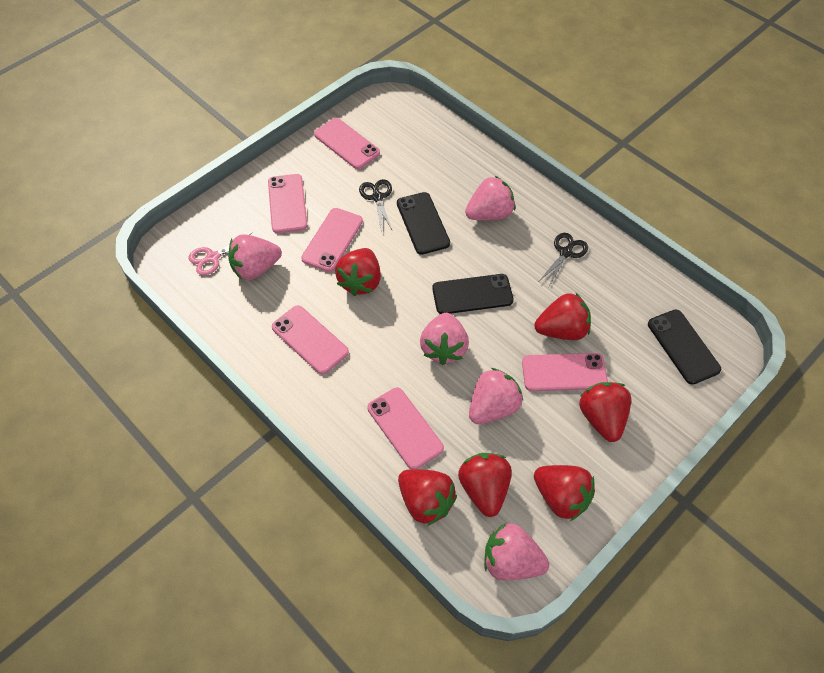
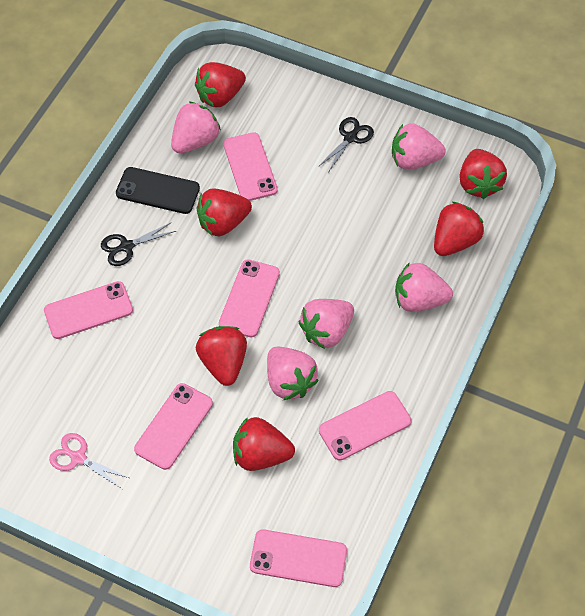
black phone: 3 -> 1

